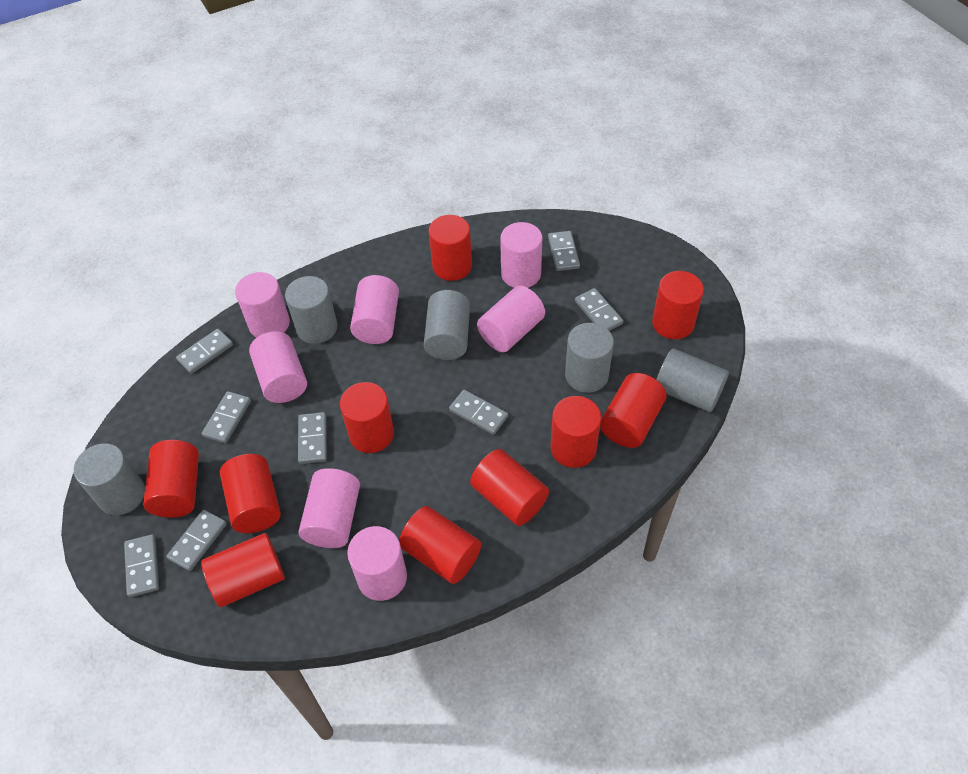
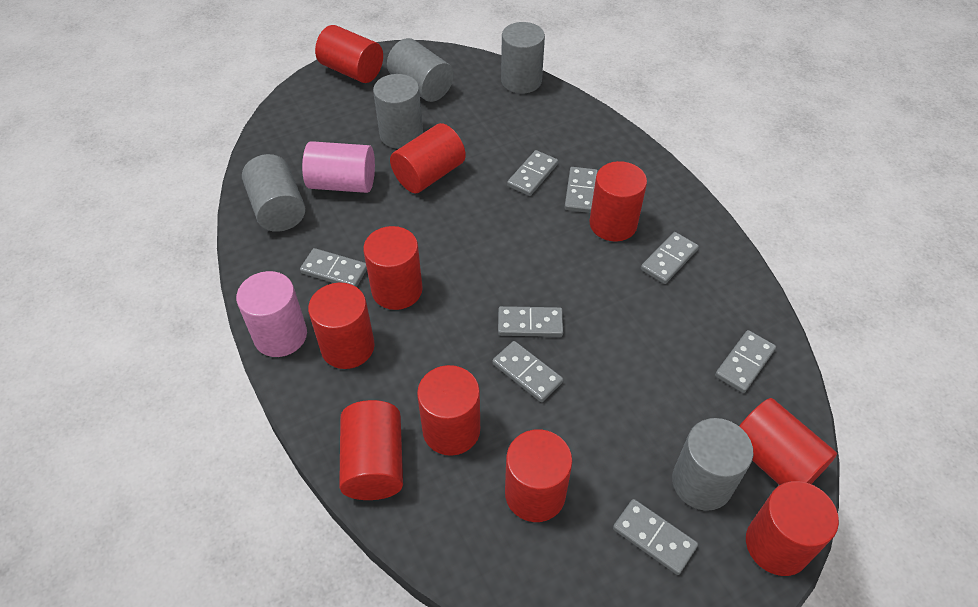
pink cylinder: 7 -> 2

